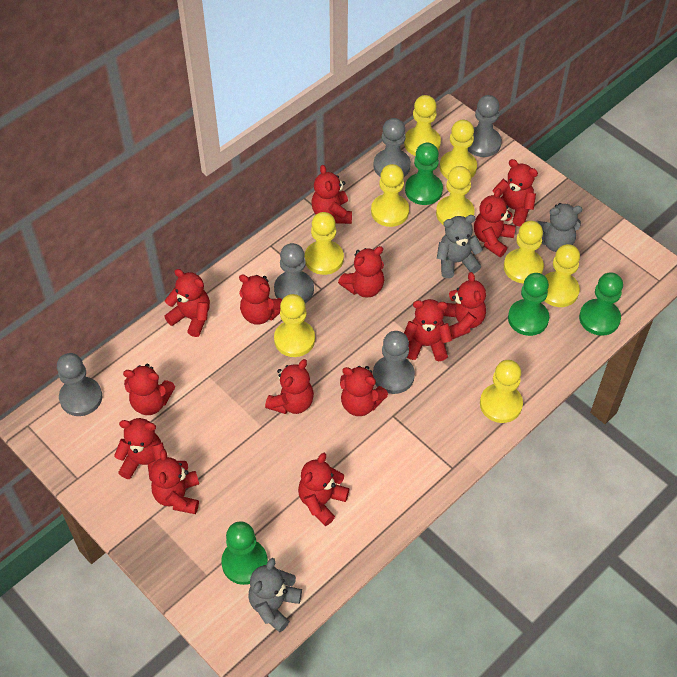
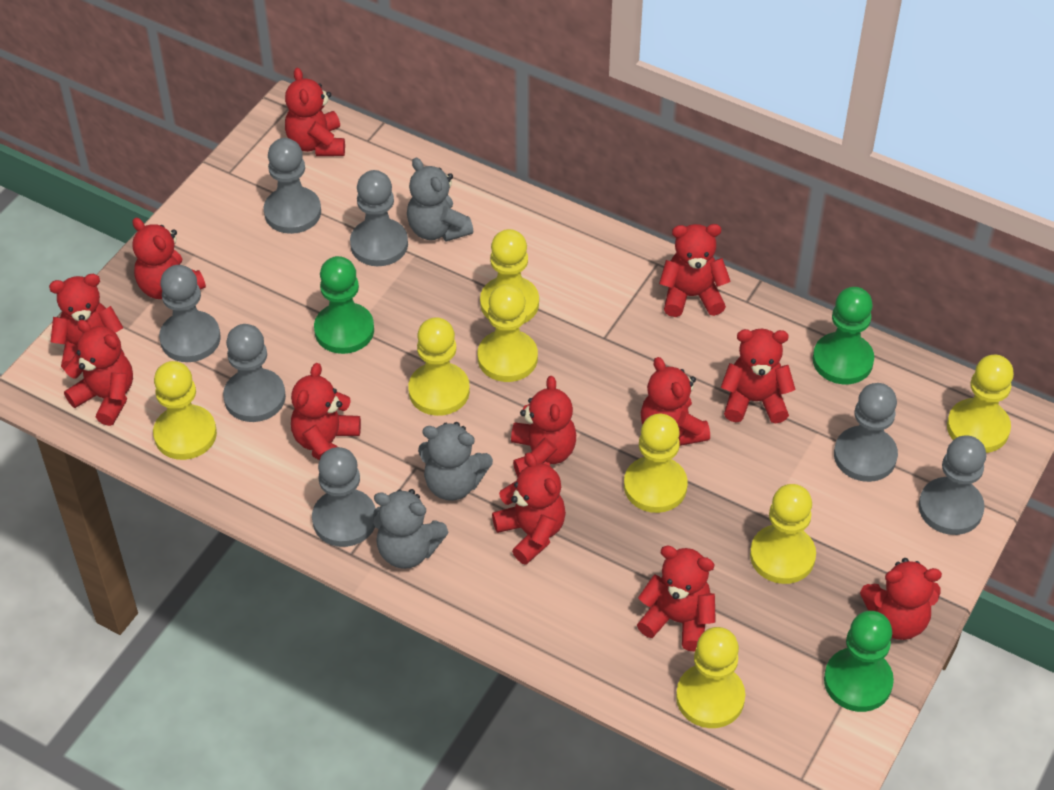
green pawn: 4 -> 3
grey pawn: 5 -> 7
red teddy bear: 14 -> 12
yellow pawn: 9 -> 8

